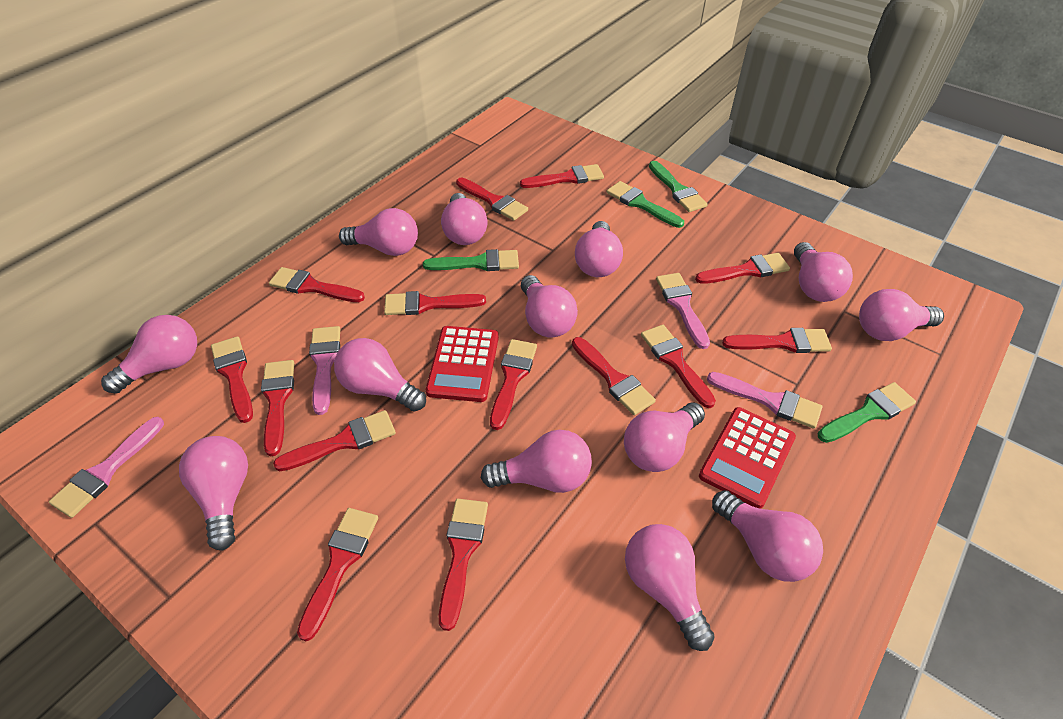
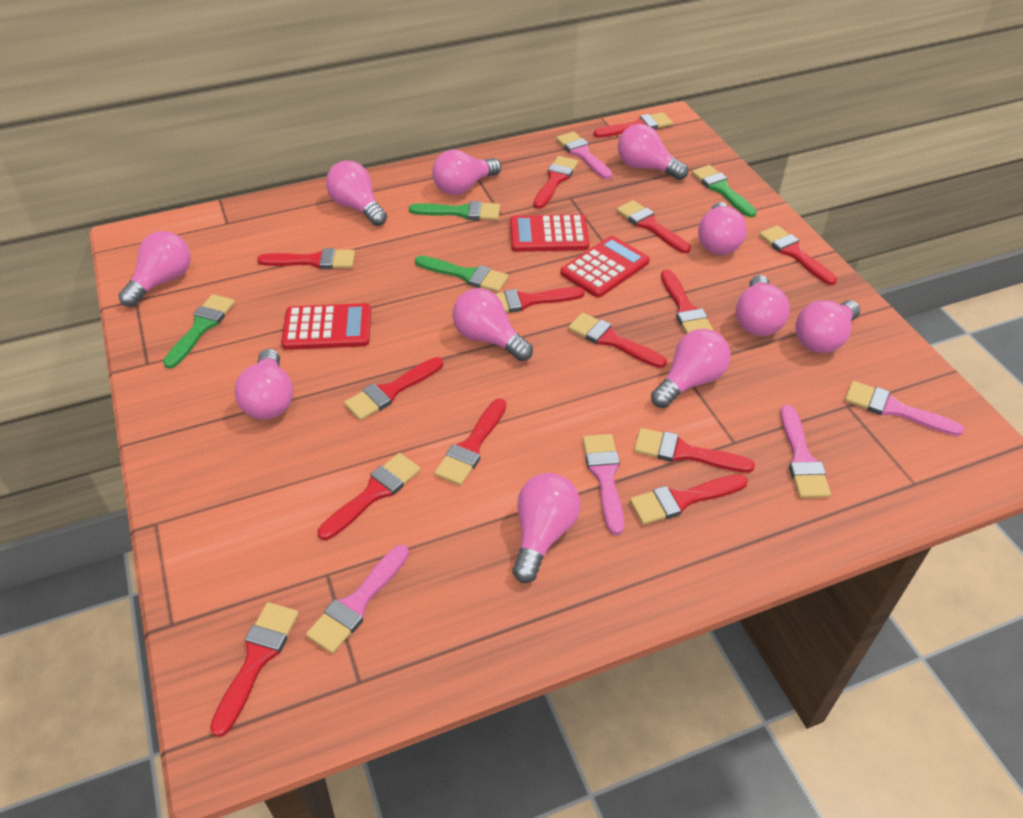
pink brush: 4 -> 5
pink light bulb: 13 -> 11
red calculator: 2 -> 3

